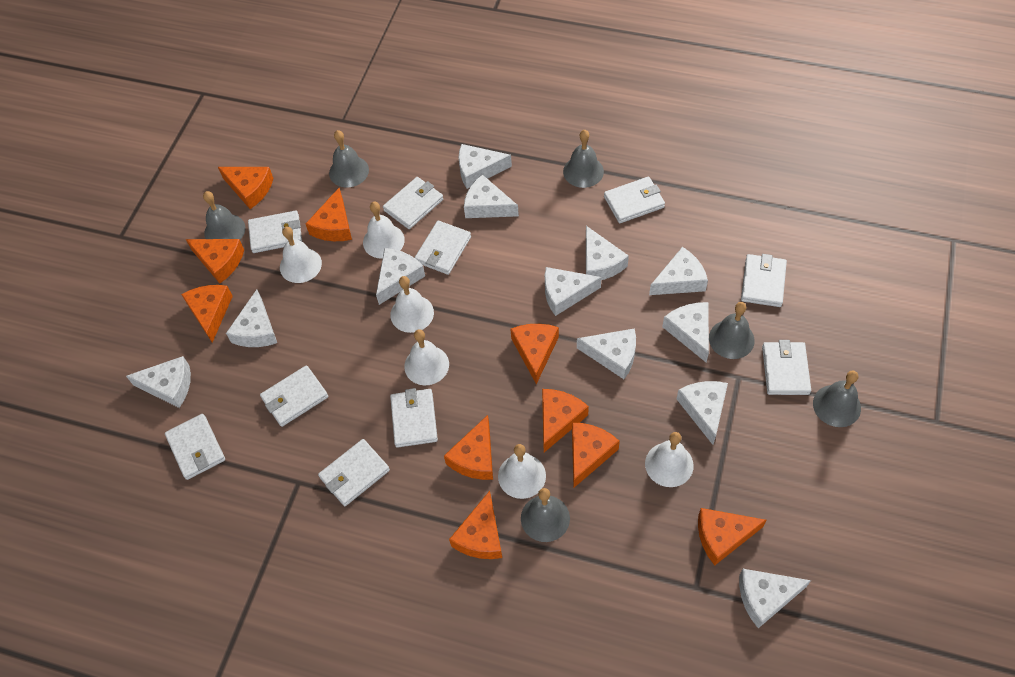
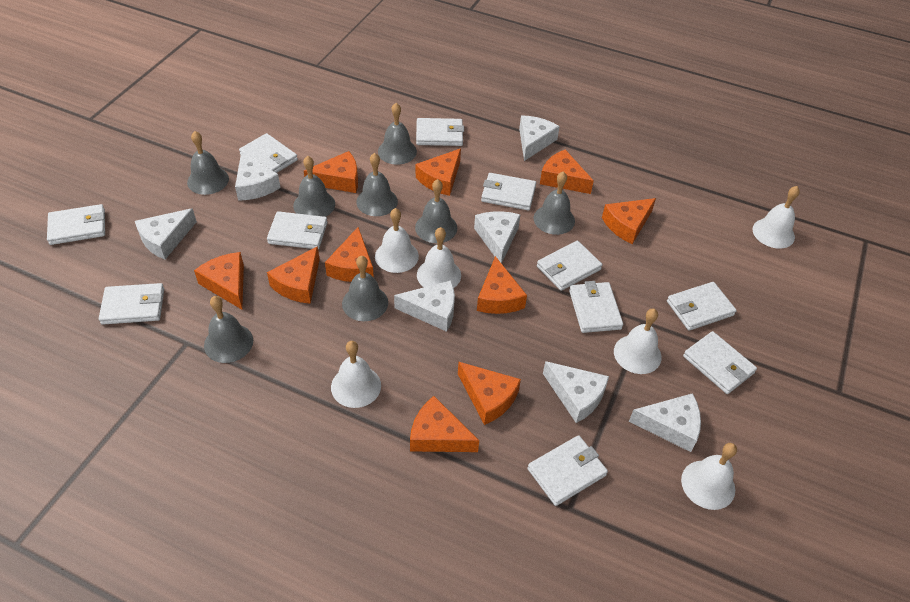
grey bell: 6 -> 8
white cheese: 12 -> 7
white wallet: 10 -> 11

